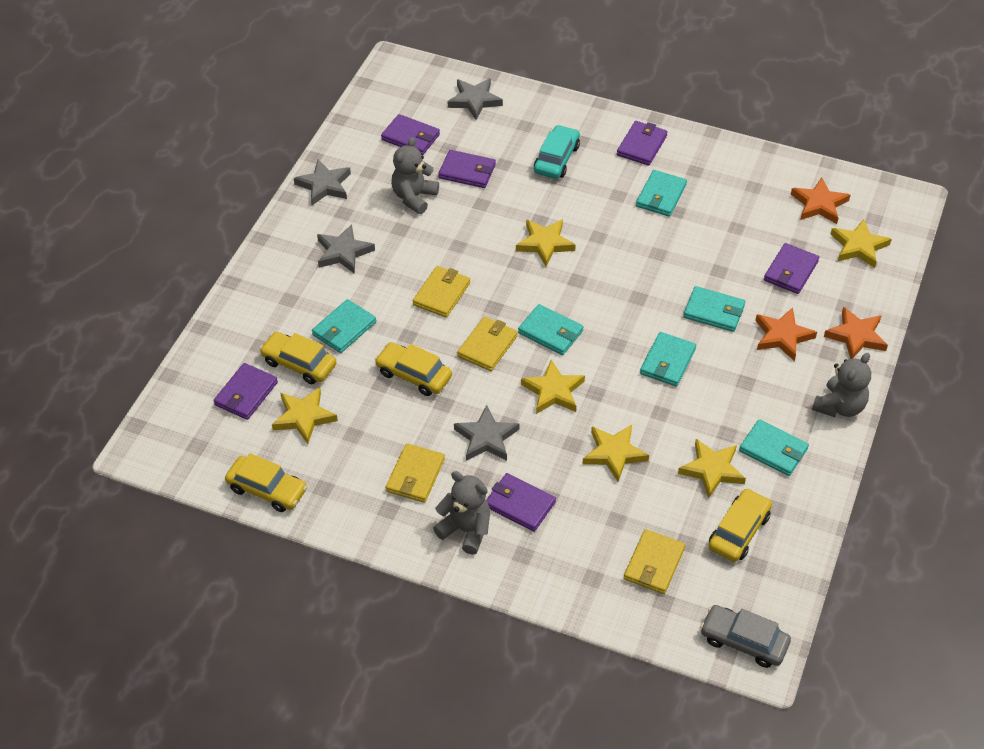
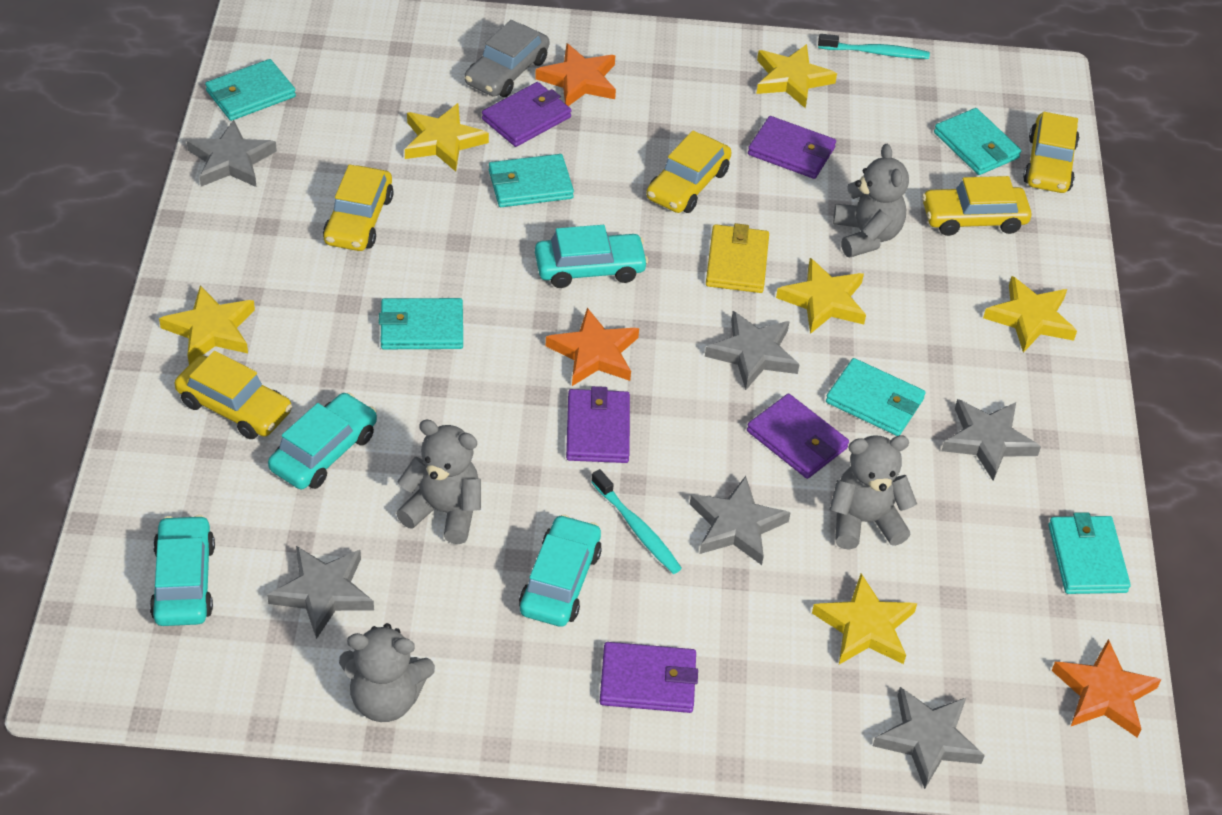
grey star: 4 -> 6
grey teddy bear: 3 -> 4
purple wallet: 6 -> 5
turquoise car: 1 -> 4
turquoise toothbrush: 0 -> 2
yellow car: 4 -> 5
yellow wallet: 4 -> 1

